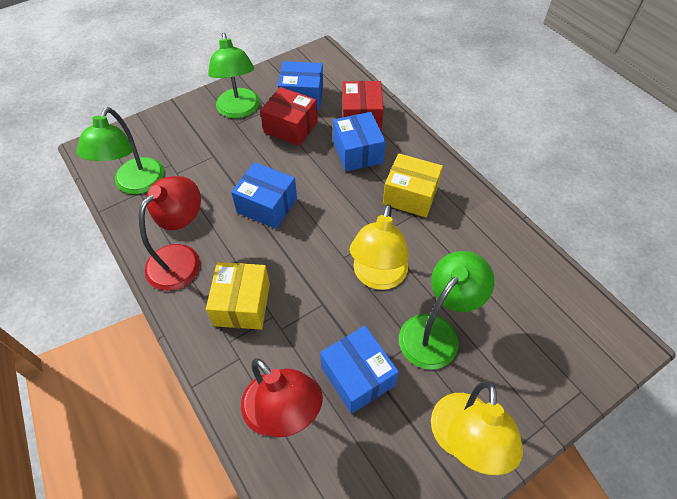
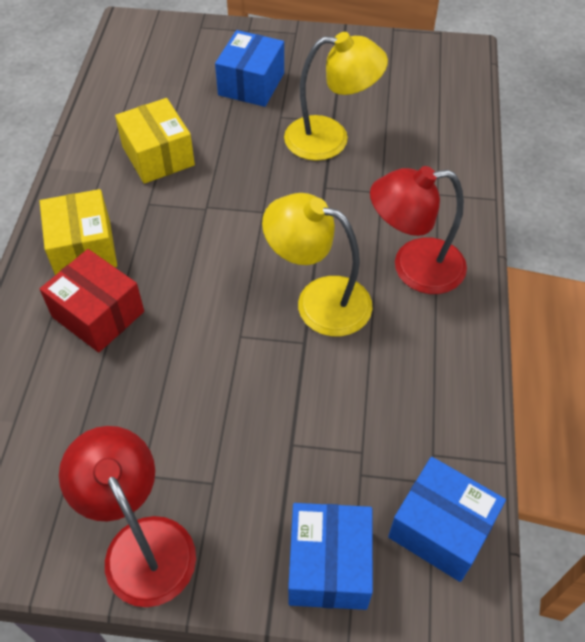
blue box: 4 -> 3
green lamp: 3 -> 0
red box: 2 -> 1

